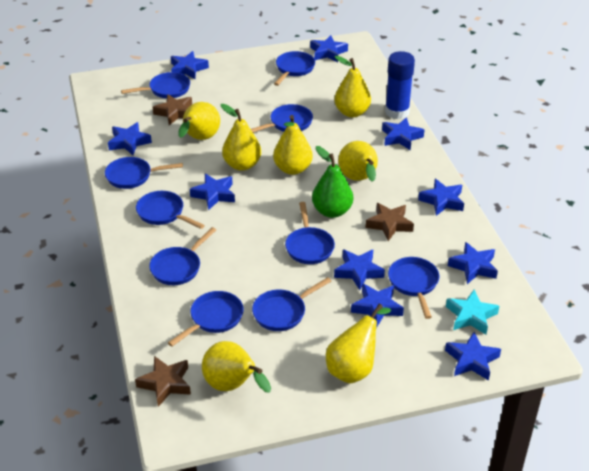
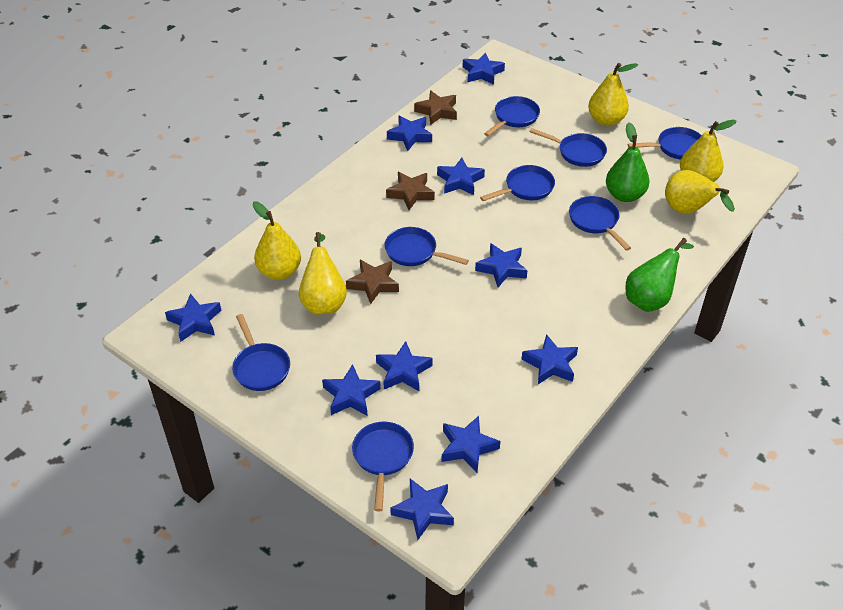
blue glue stick: 1 -> 0
blue pan: 10 -> 8
green pear: 1 -> 2
turquoise star: 1 -> 0
yellow pear: 7 -> 5

